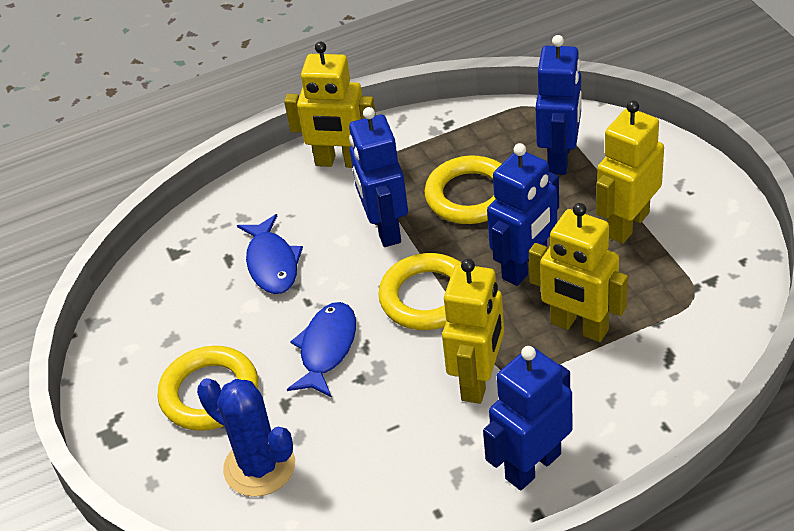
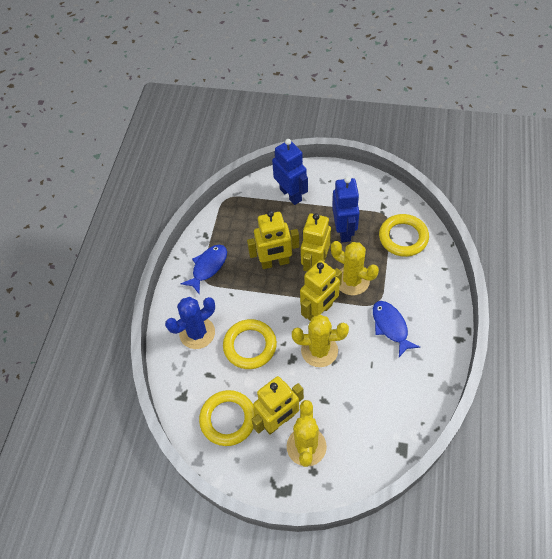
blue robot: 4 -> 2
yellow cactus: 0 -> 3

